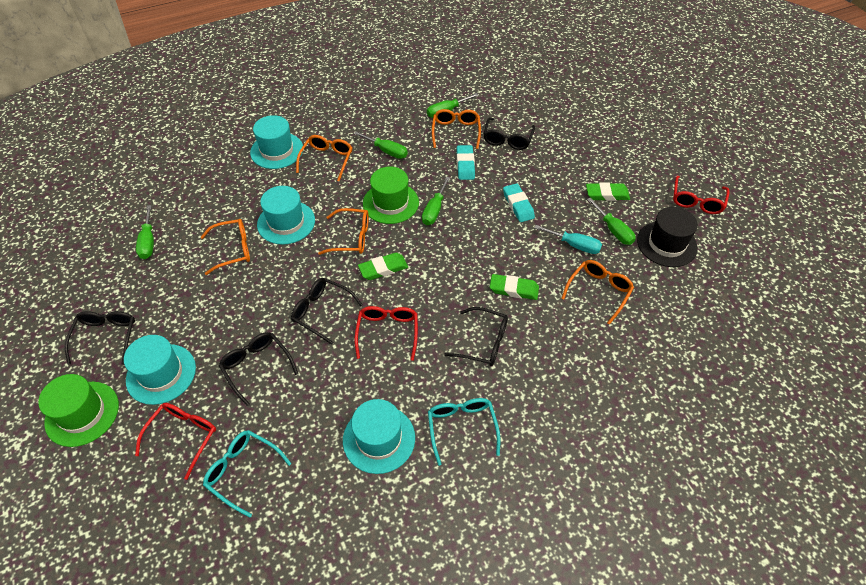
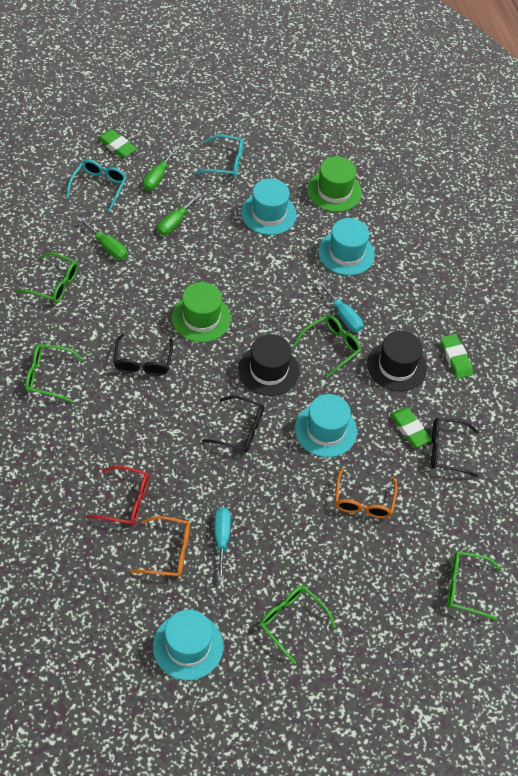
black glasses: 5 -> 3
black hat: 1 -> 2
green glasses: 0 -> 5
green screwdriver: 5 -> 3
orange glasses: 5 -> 2
red glasses: 3 -> 1
turquoise eraser: 2 -> 0
turquoise screwdriver: 1 -> 2

